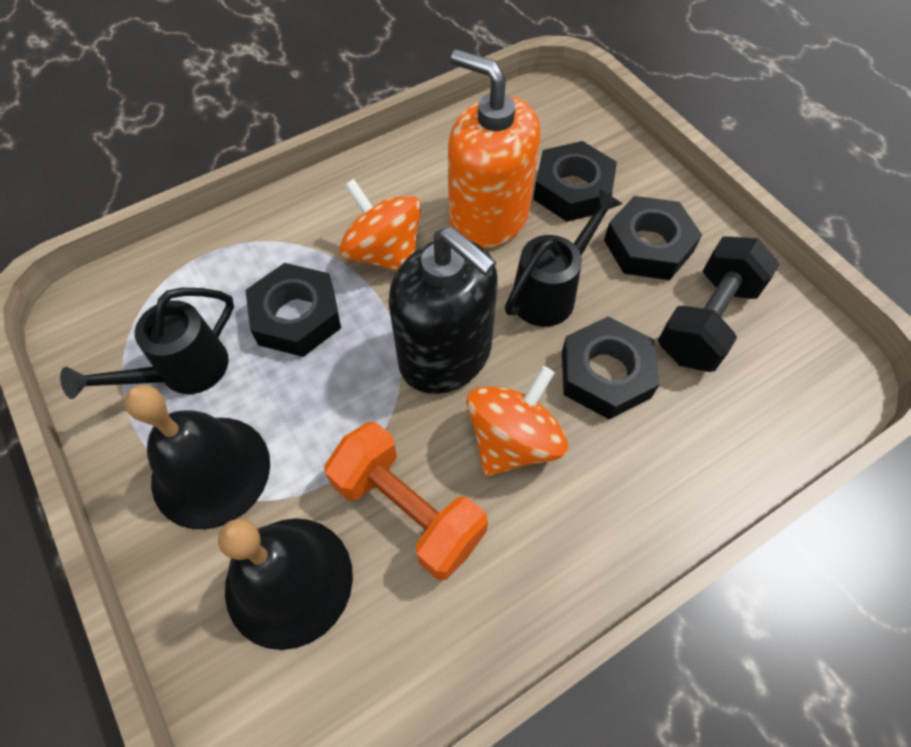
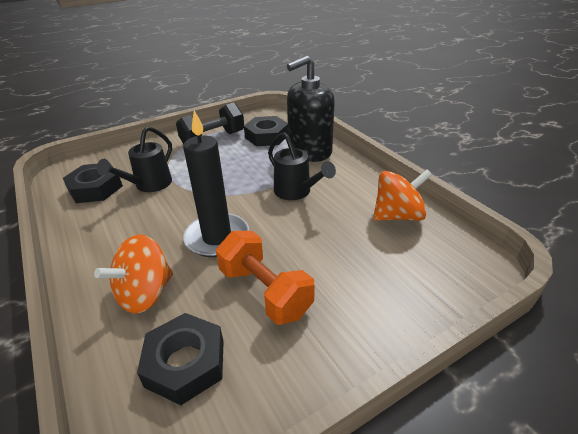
black bell: 2 -> 0
black candle: 0 -> 1
black nut: 4 -> 3
orange soap dispenser: 1 -> 0

